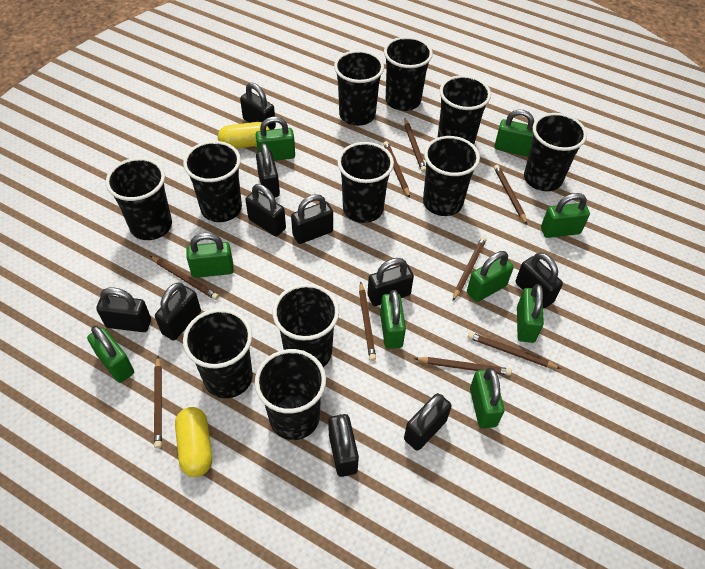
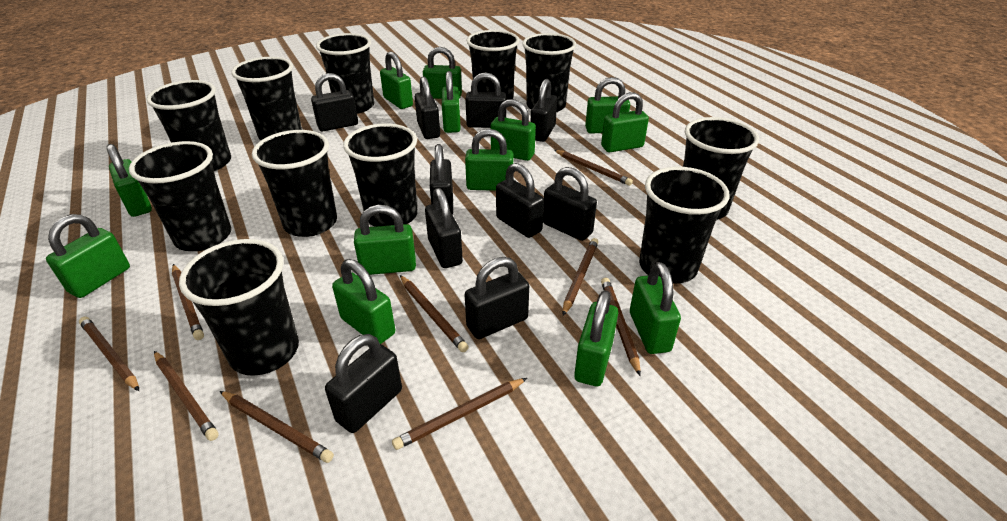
green padlock: 9 -> 13
yellow capsule: 2 -> 0

